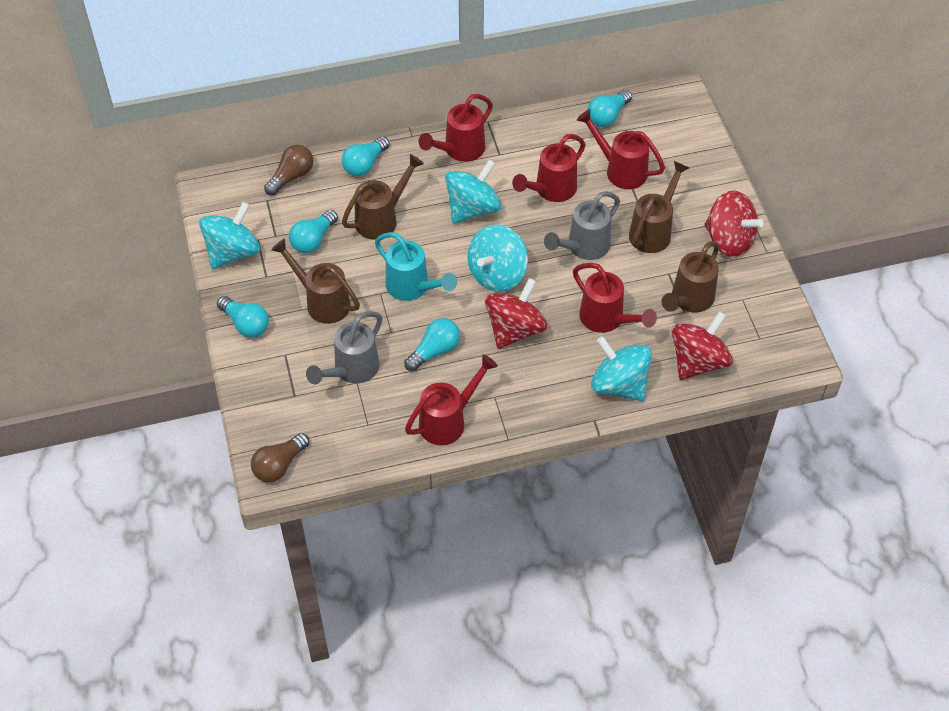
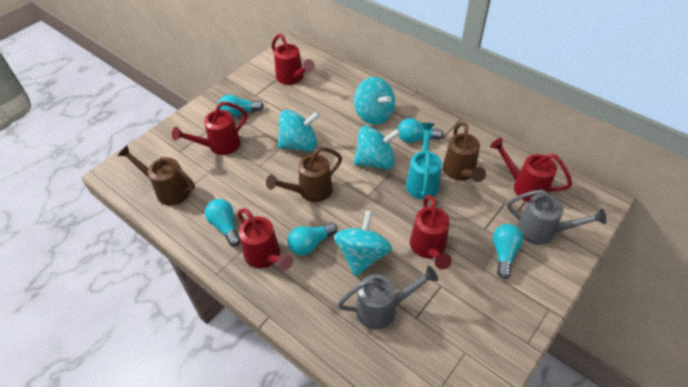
brown light bulb: 2 -> 0
brown watering can: 4 -> 3
red spinning top: 3 -> 0

